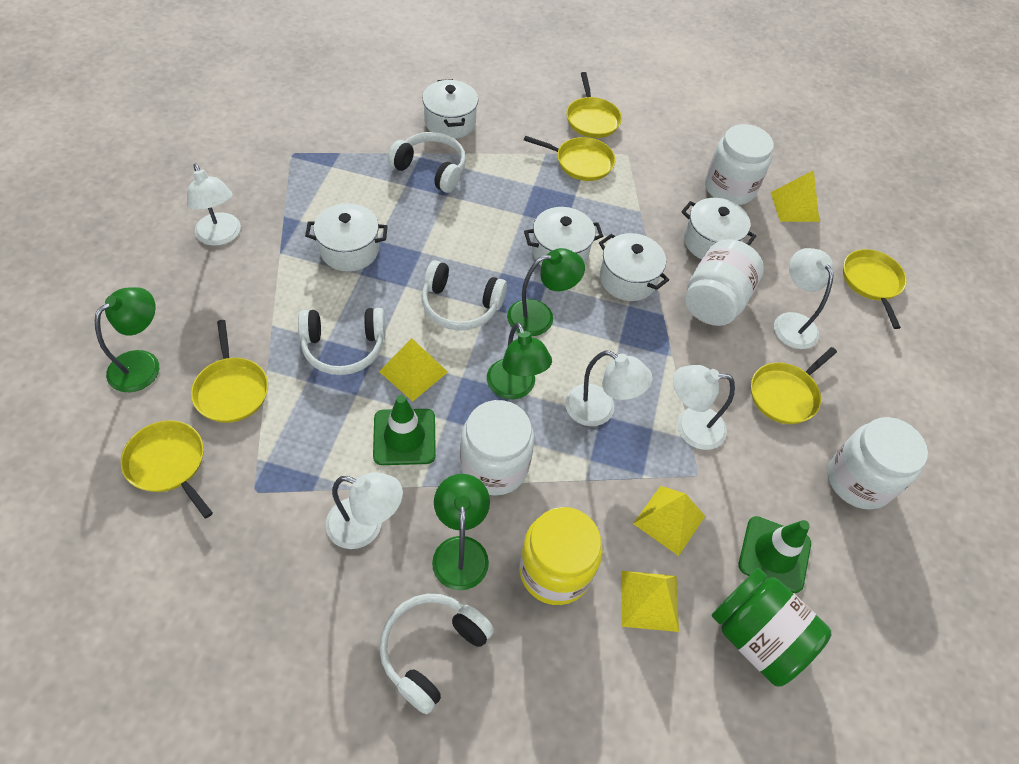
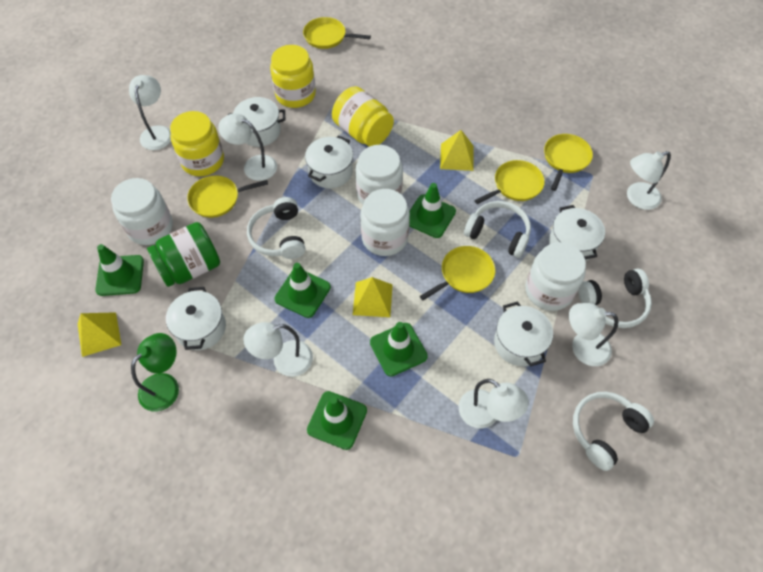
green lamp: 4 -> 1
green traffic cone: 2 -> 5
white lamp: 5 -> 6
yellow jar: 1 -> 3
yellow pan: 6 -> 5
yellow pyramid: 4 -> 3

